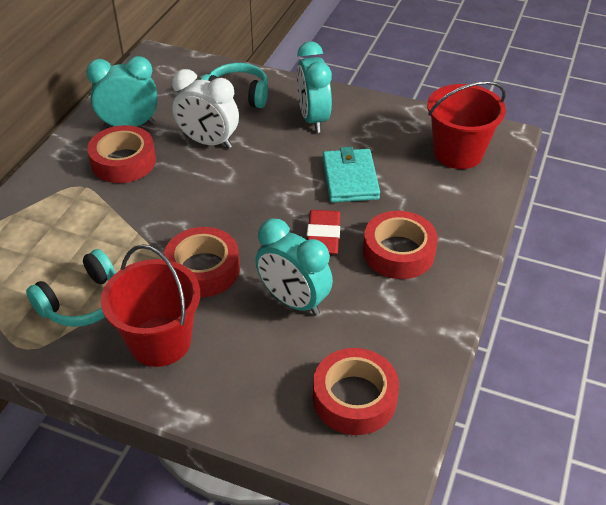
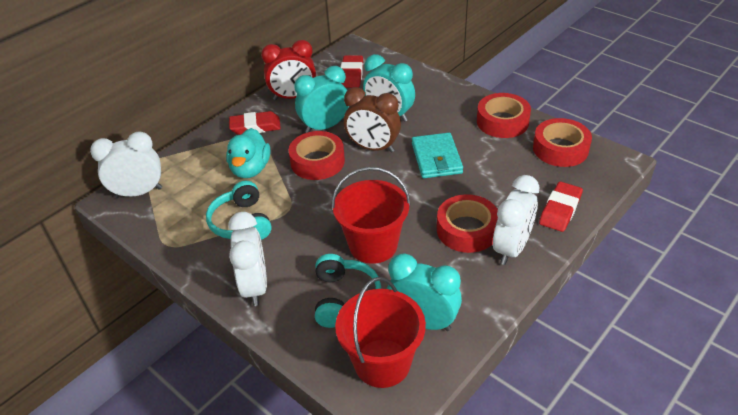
brown clock: 0 -> 1
red clock: 0 -> 1
red eraser: 1 -> 3
turquoise duck: 0 -> 1
white clock: 1 -> 3

